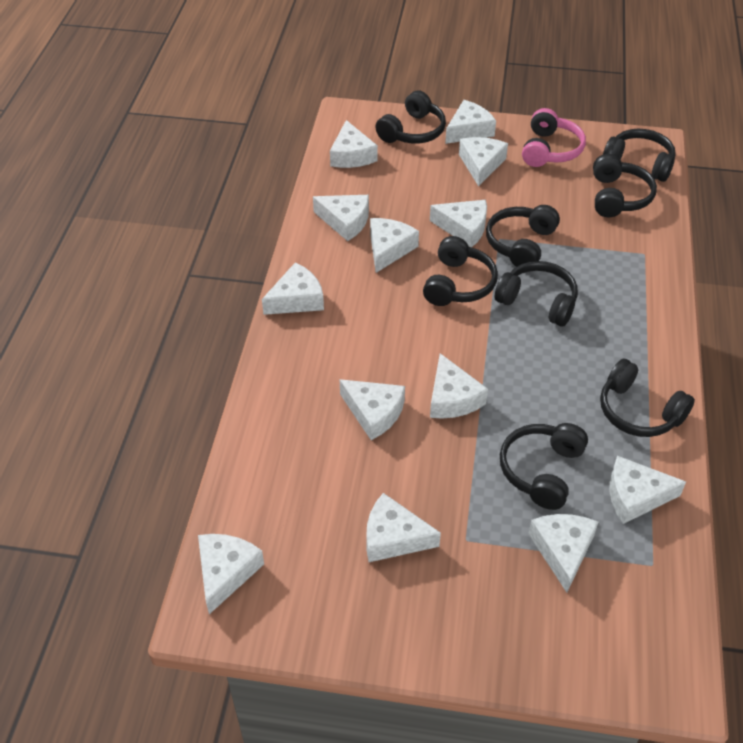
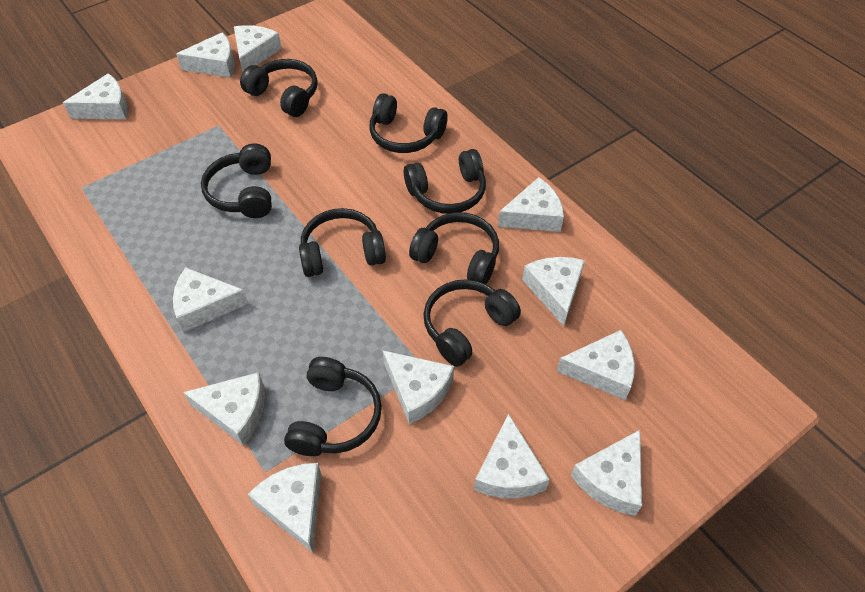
pink headphones: 1 -> 0
white cheese: 13 -> 12

